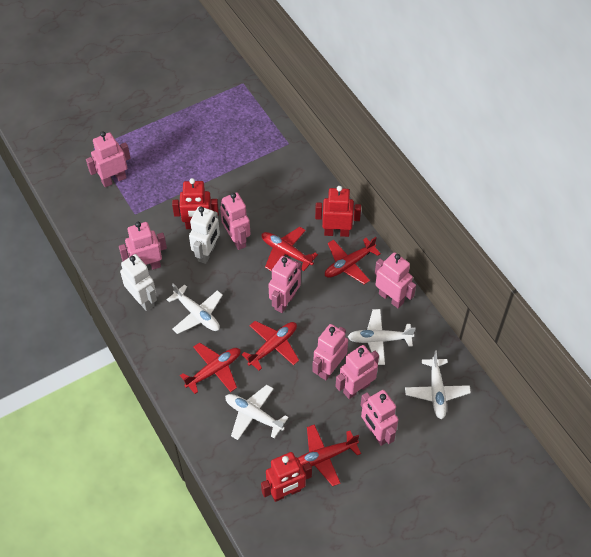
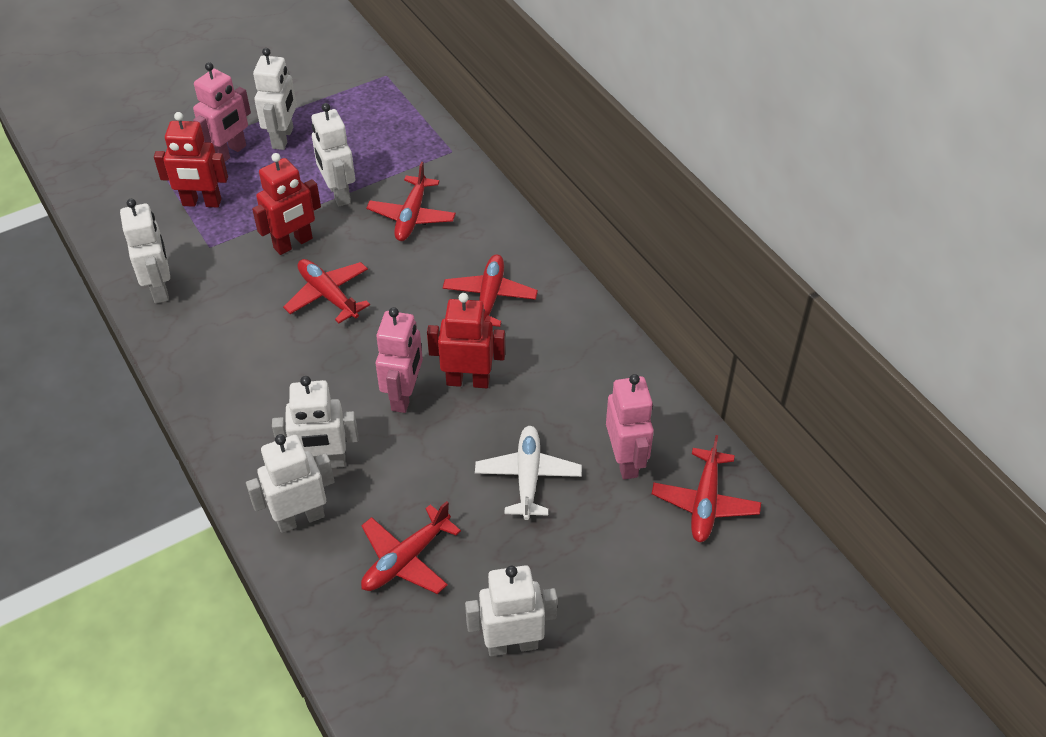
pink robot: 8 -> 3
white plane: 4 -> 1
white robot: 2 -> 6

